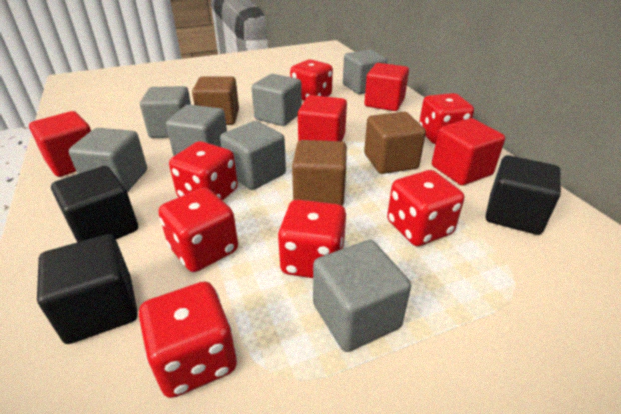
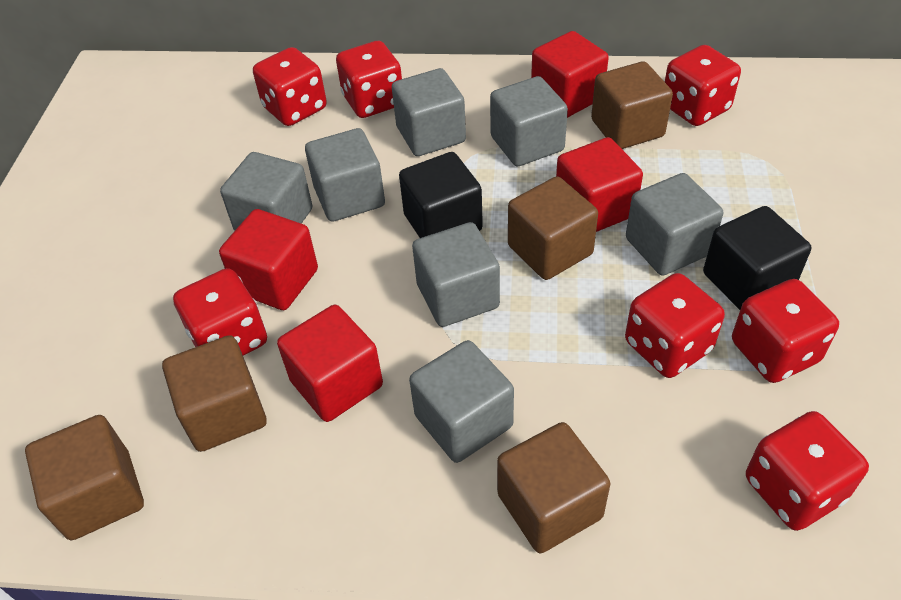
black cube: 3 -> 2
brown cube: 3 -> 5

